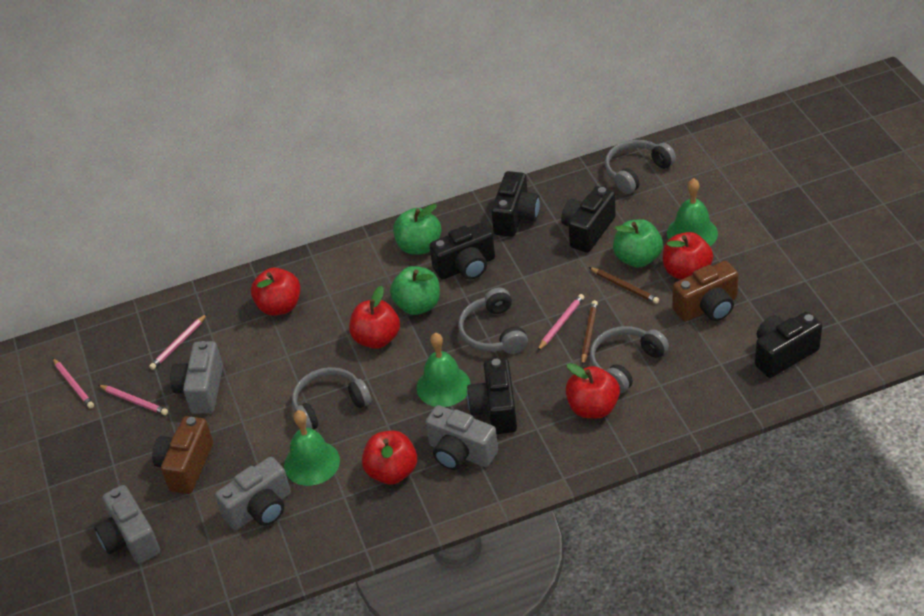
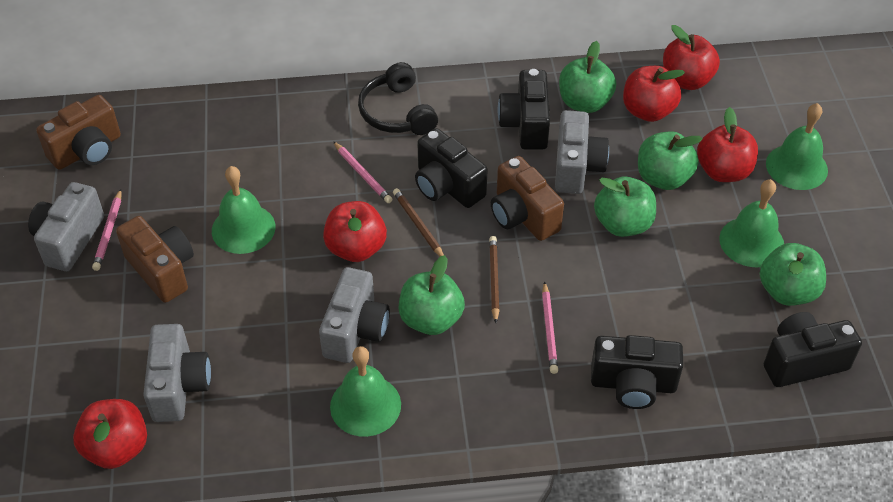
black camera: 5 -> 4
black headphones: 0 -> 1
brown camera: 2 -> 3
green apple: 3 -> 5
green bell: 3 -> 4
grey headphones: 4 -> 0
pink pencil: 4 -> 3

